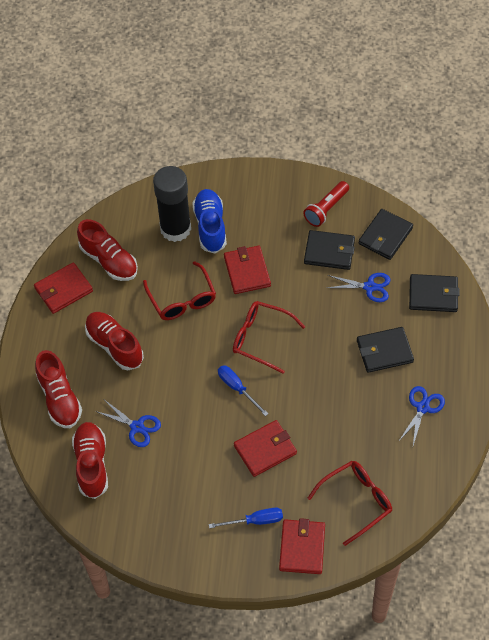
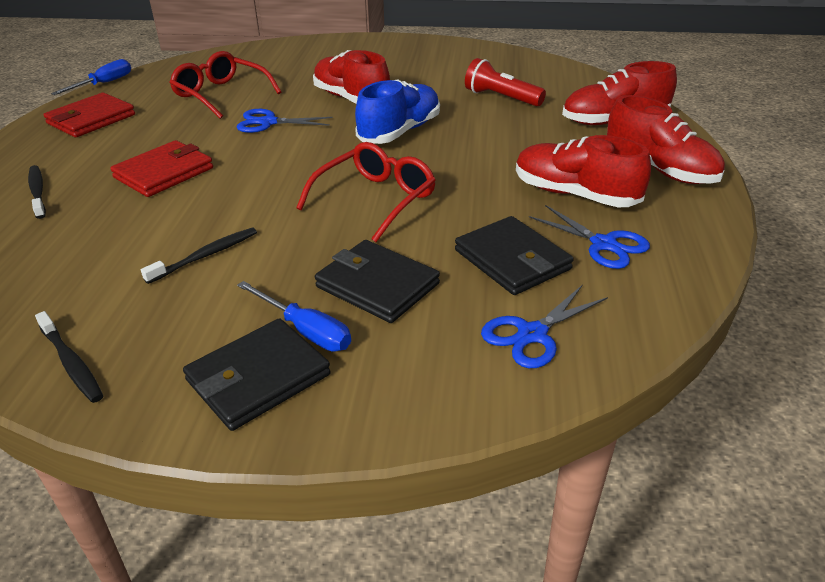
black glue stick: 1 -> 0
black toothbrush: 0 -> 3
black wallet: 4 -> 3
red glasses: 3 -> 2
red wallet: 4 -> 2

